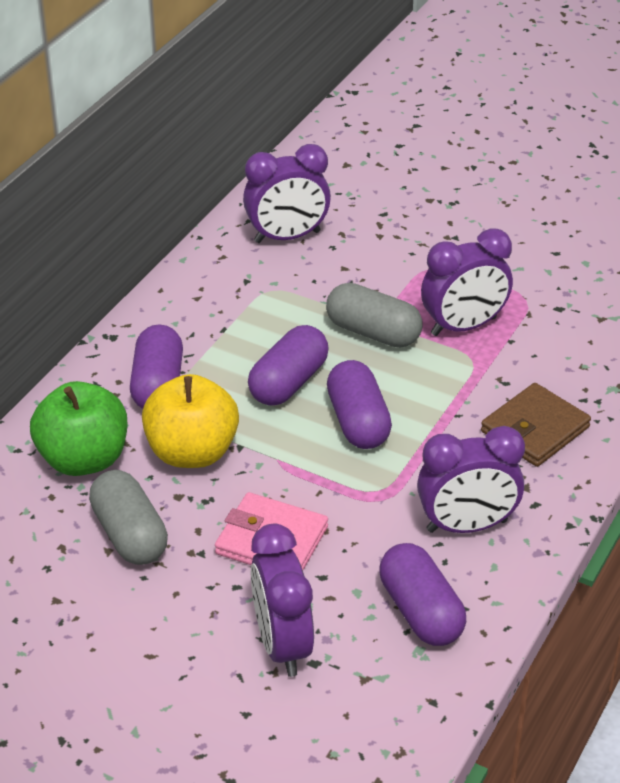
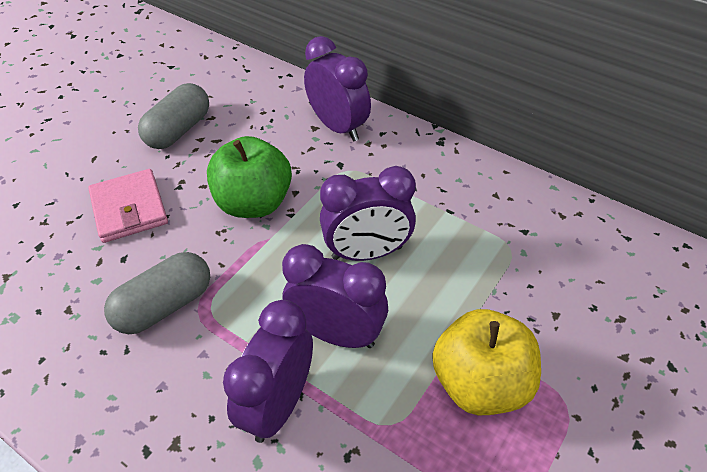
brown wallet: 1 -> 0
purple capsule: 4 -> 0

